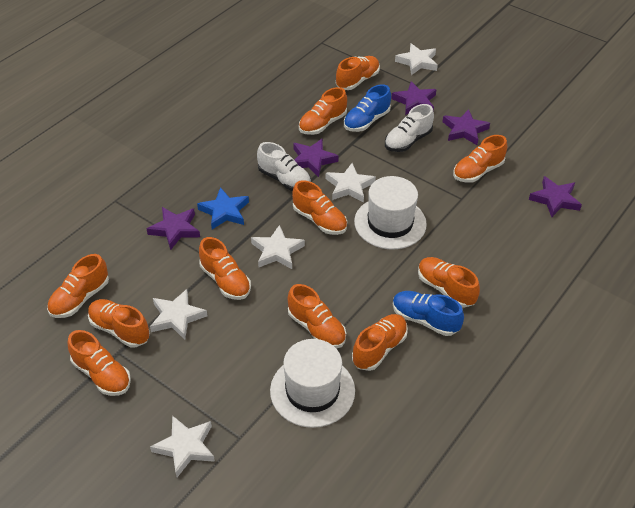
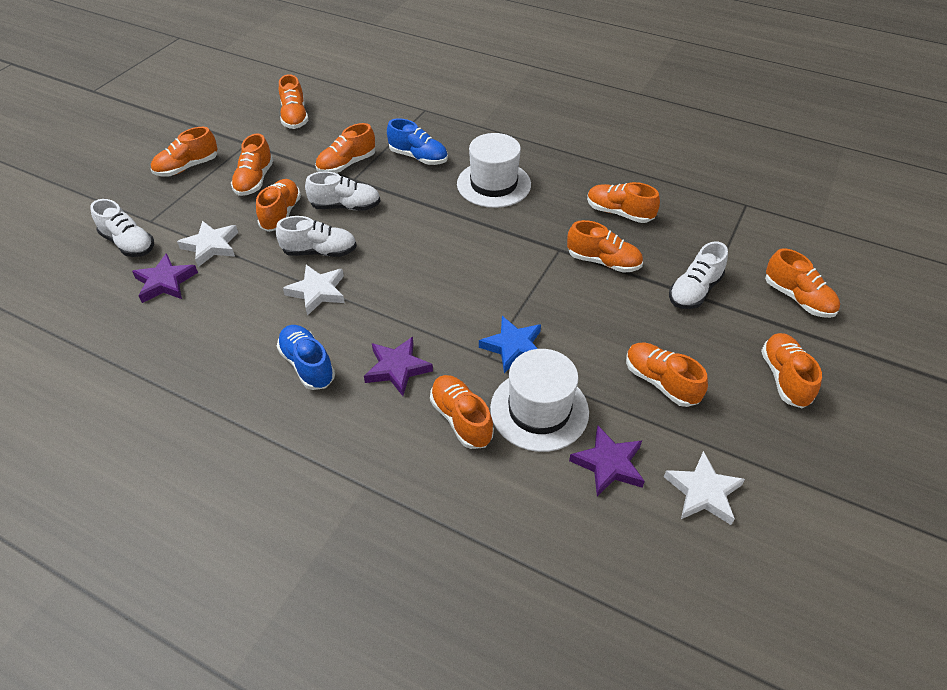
purple star: 5 -> 3
white shoe: 2 -> 4
white star: 5 -> 3

